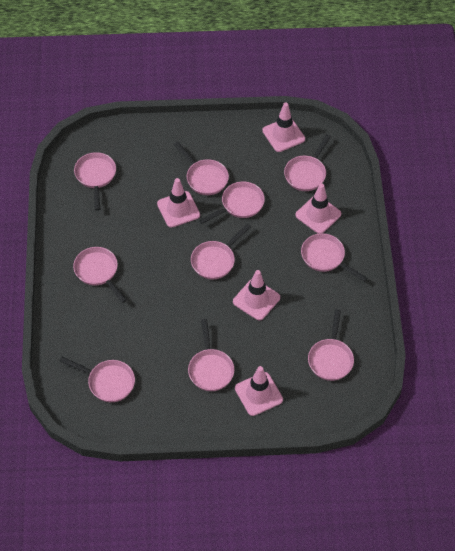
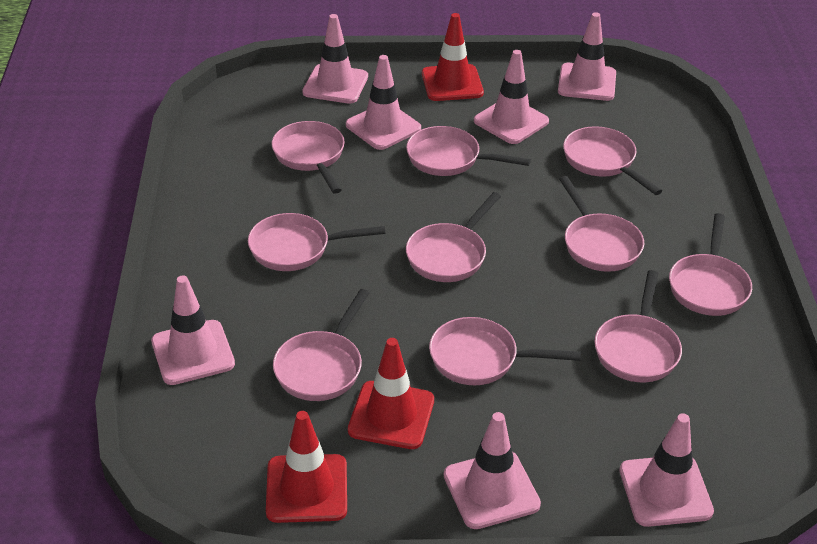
pink traffic cone: 5 -> 7
red traffic cone: 0 -> 3

